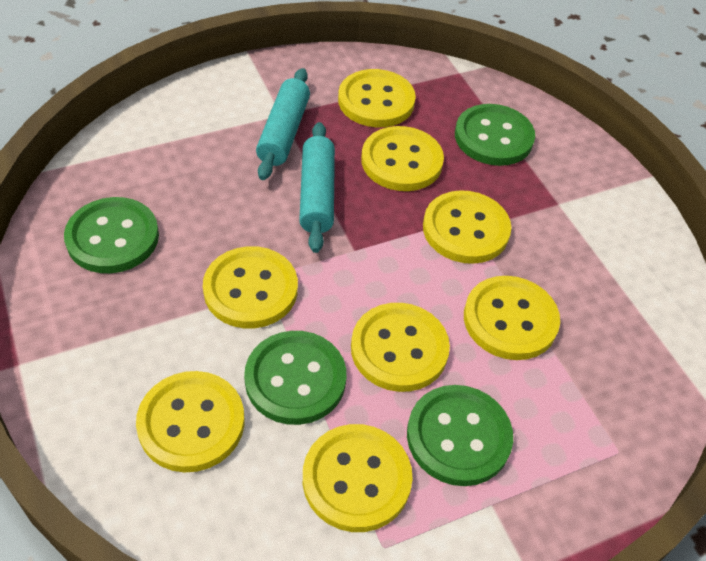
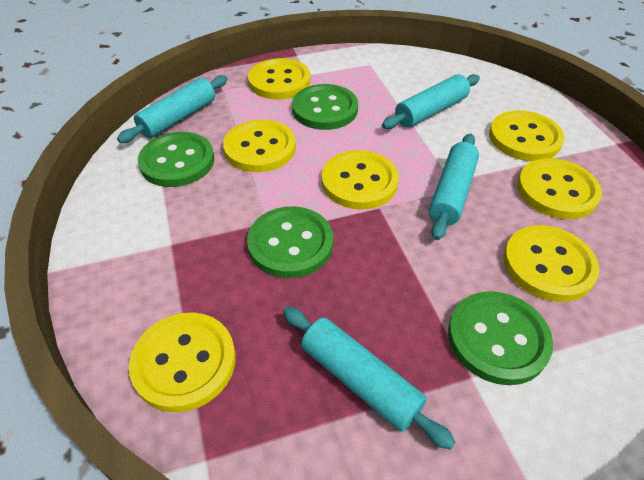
turquoise rolling pin: 2 -> 4
yellow button: 8 -> 7

